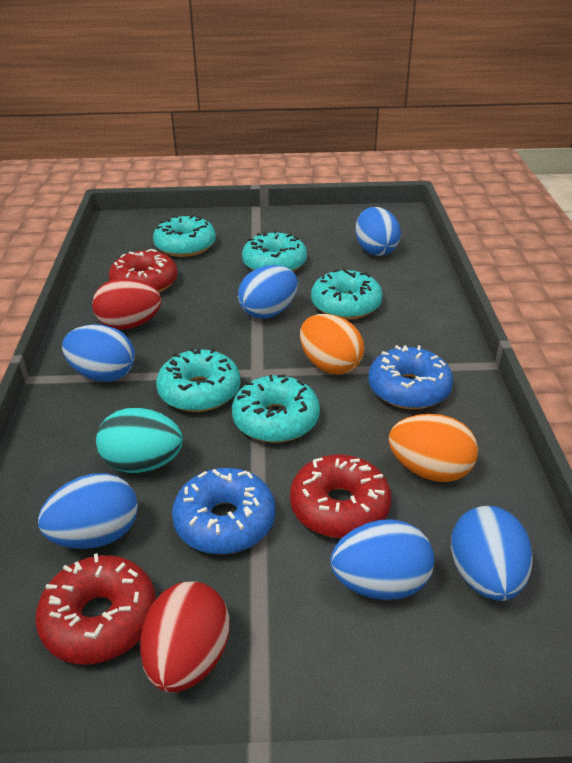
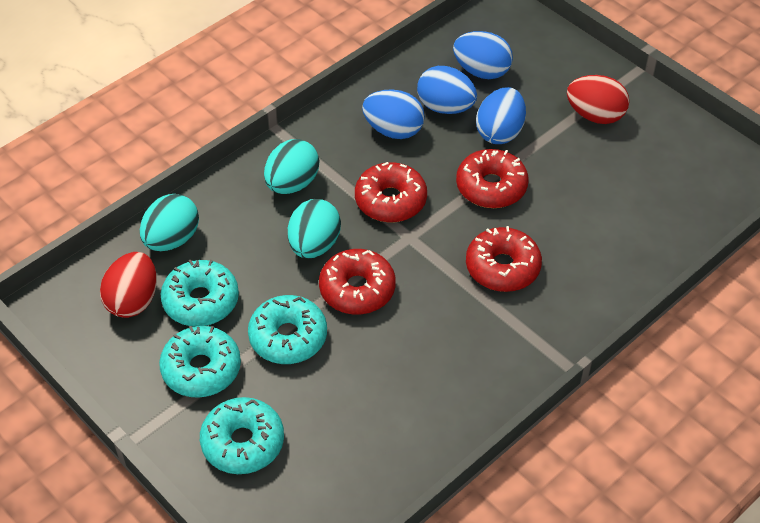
blue donut: 2 -> 0
blue egg: 6 -> 4
orange egg: 2 -> 0
red donut: 3 -> 4
turquoise donut: 5 -> 4
turquoise egg: 1 -> 3

